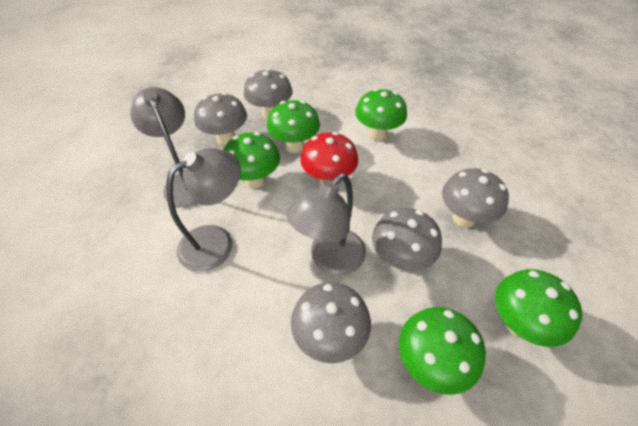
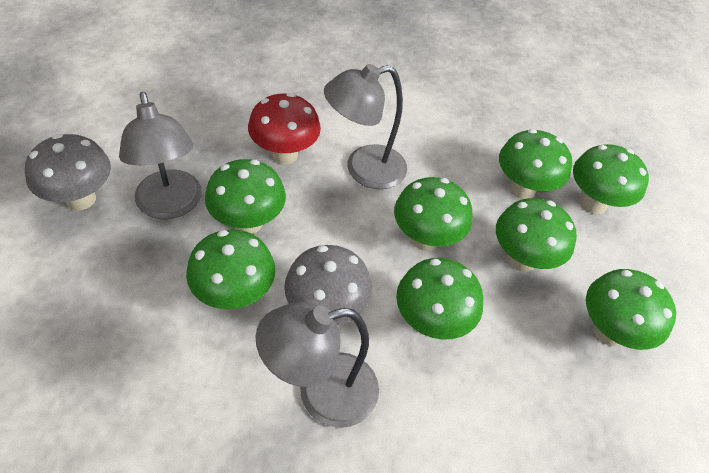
green mushroom: 5 -> 8
grey mushroom: 5 -> 2

